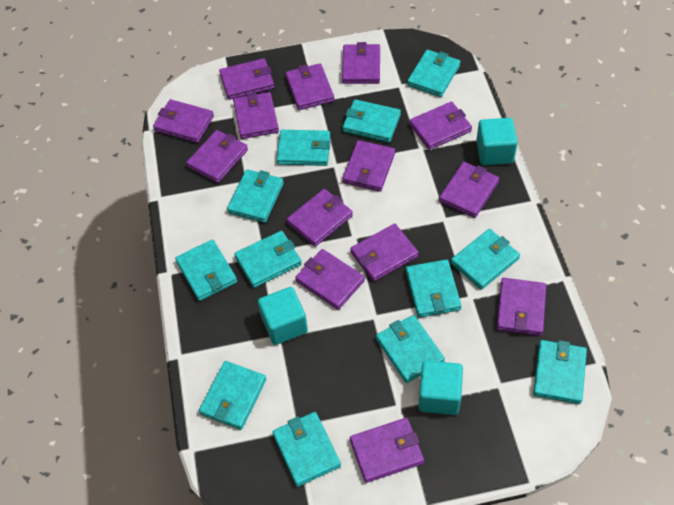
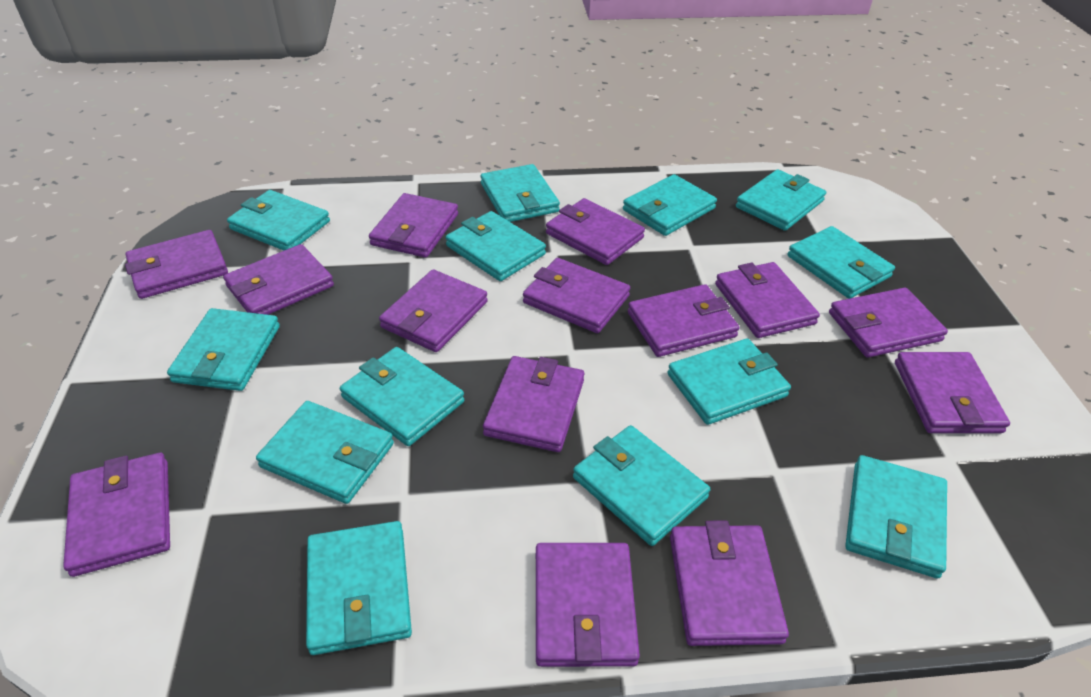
turquoise cube: 3 -> 0
turquoise wallet: 12 -> 13

